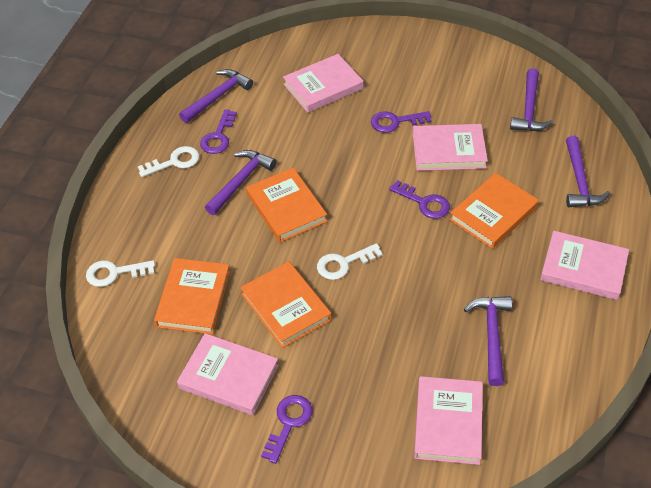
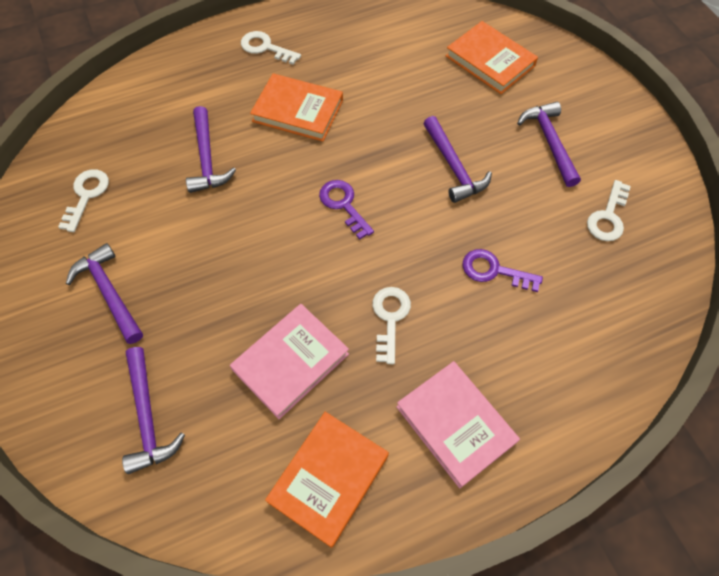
orange book: 4 -> 3
pink book: 5 -> 2
purple key: 4 -> 2
white key: 3 -> 4

